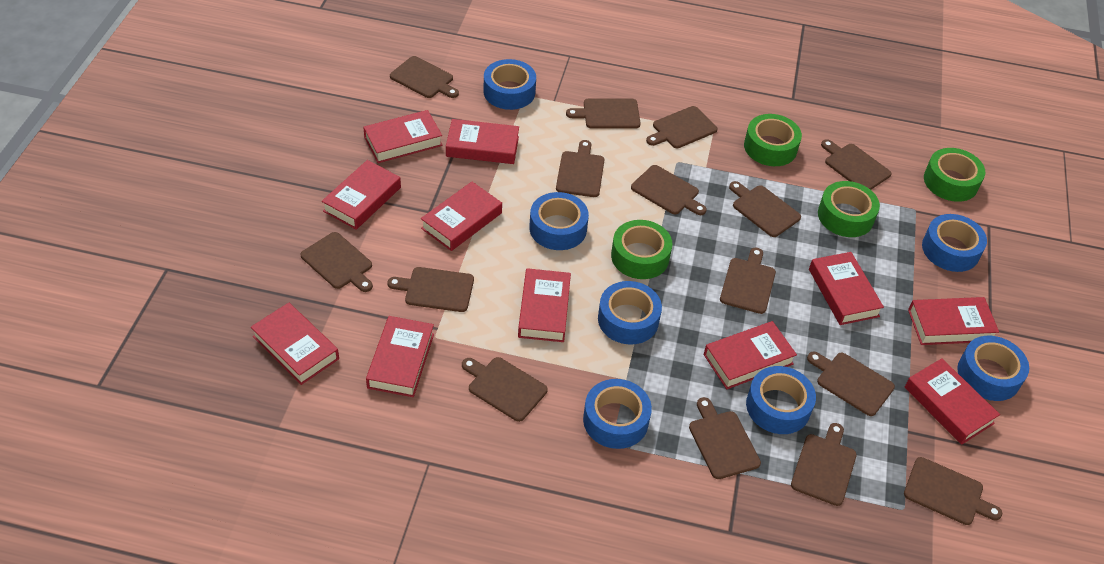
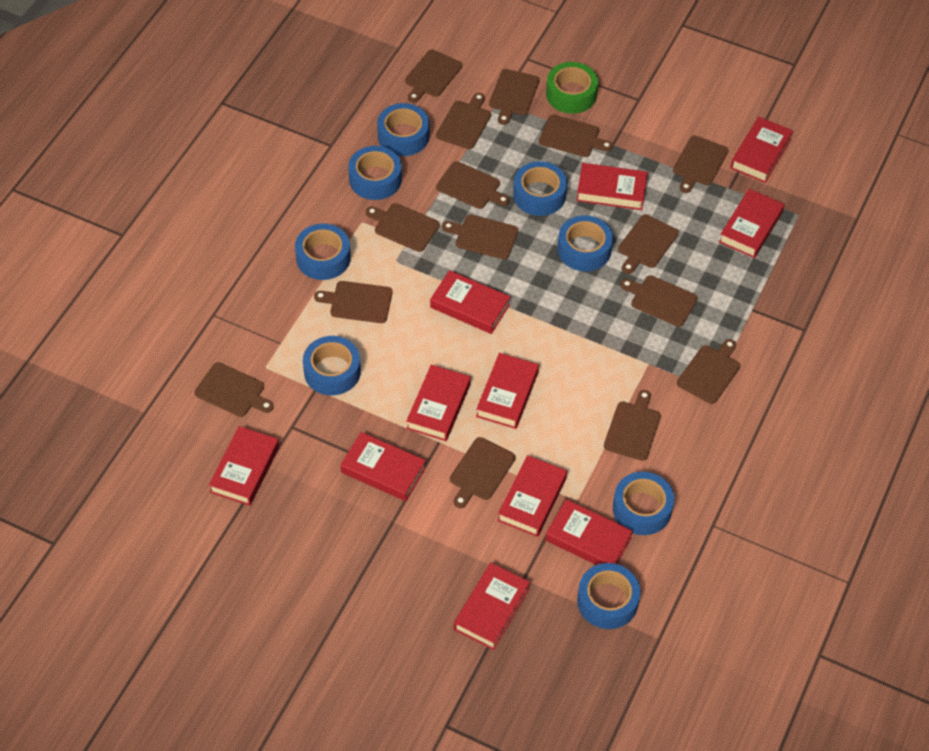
blue tape: 7 -> 8
green tape: 4 -> 1

